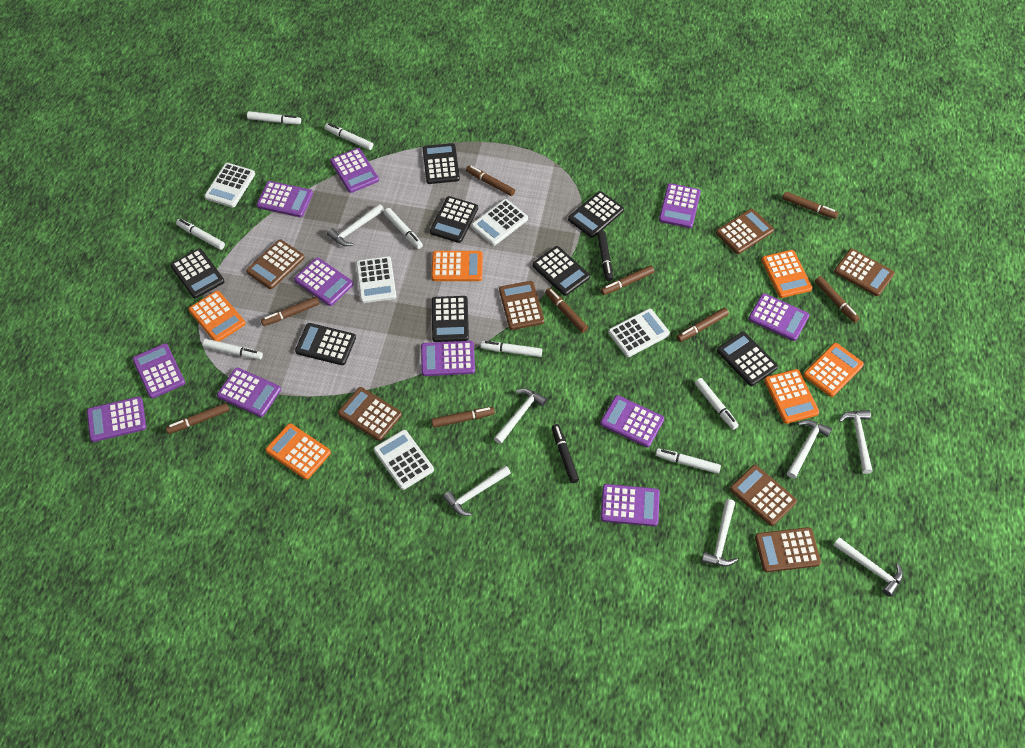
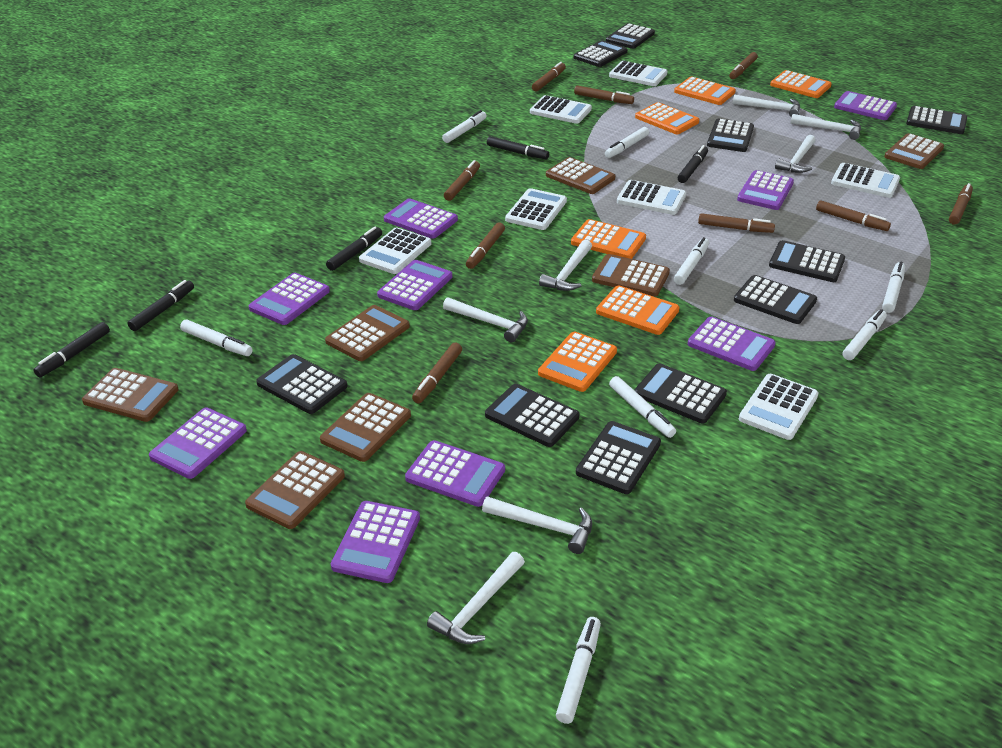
black calculator: 8 -> 10
black marker: 2 -> 5
purple calculator: 11 -> 9
white calculator: 5 -> 7

